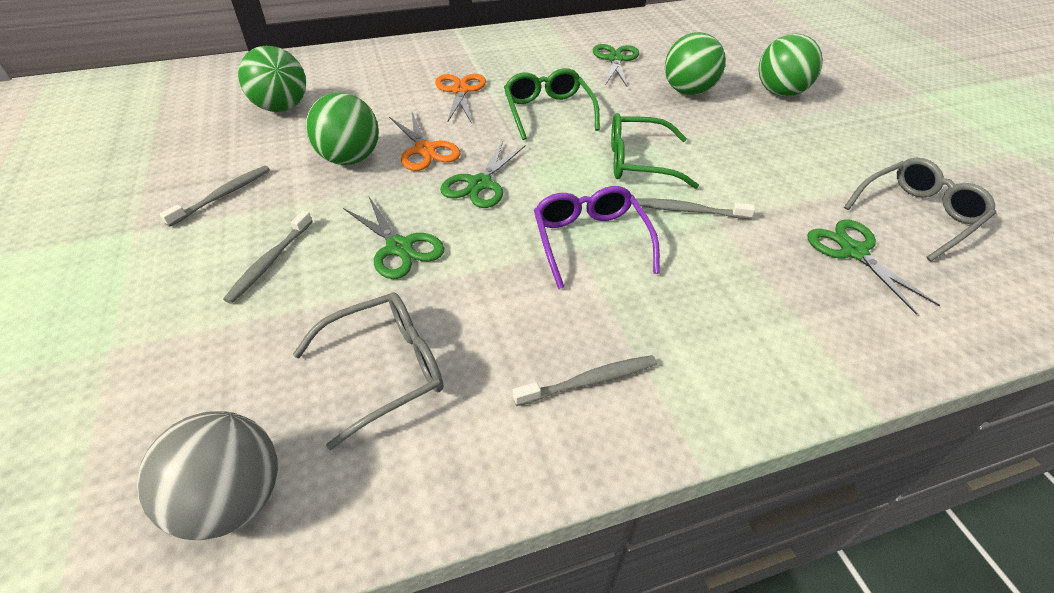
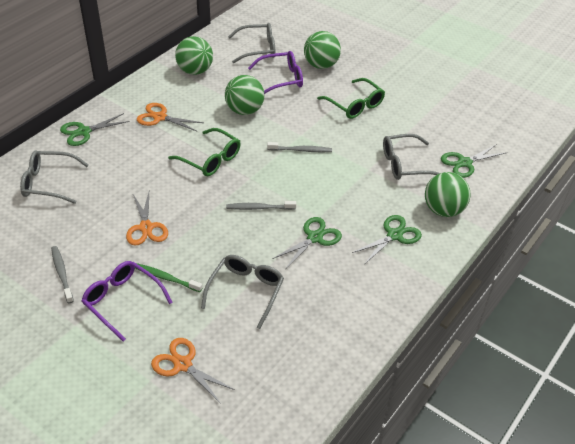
green toothbrush: 0 -> 1
grey ball: 1 -> 0
grey glasses: 2 -> 4
grey toothbrush: 4 -> 3
orange scissors: 2 -> 3
purple glasses: 1 -> 2

